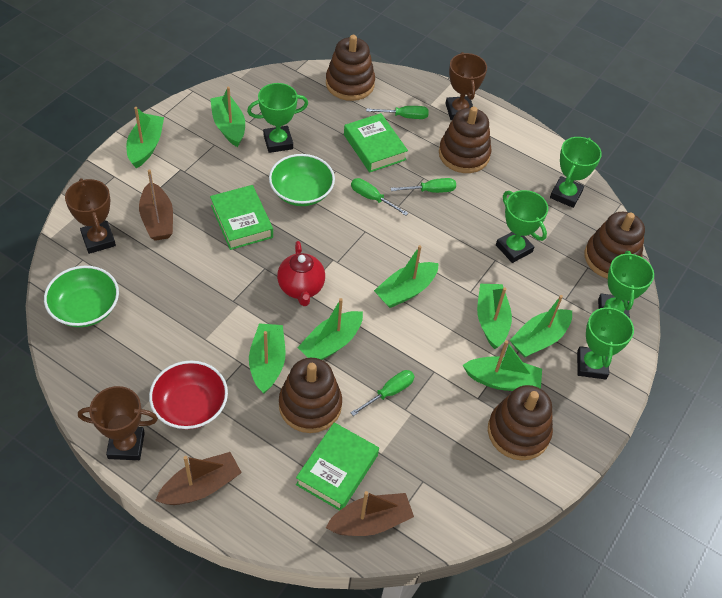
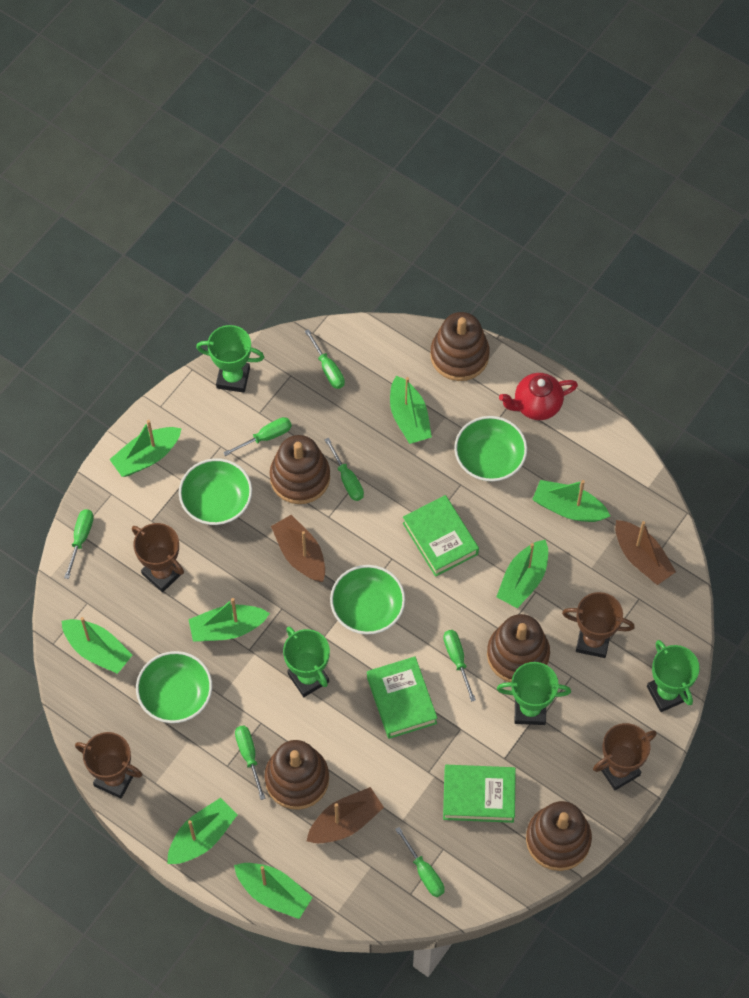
brown trophy: 3 -> 4
green bowl: 2 -> 4
green screwdriver: 4 -> 7
green trophy: 5 -> 4
red bowl: 1 -> 0

